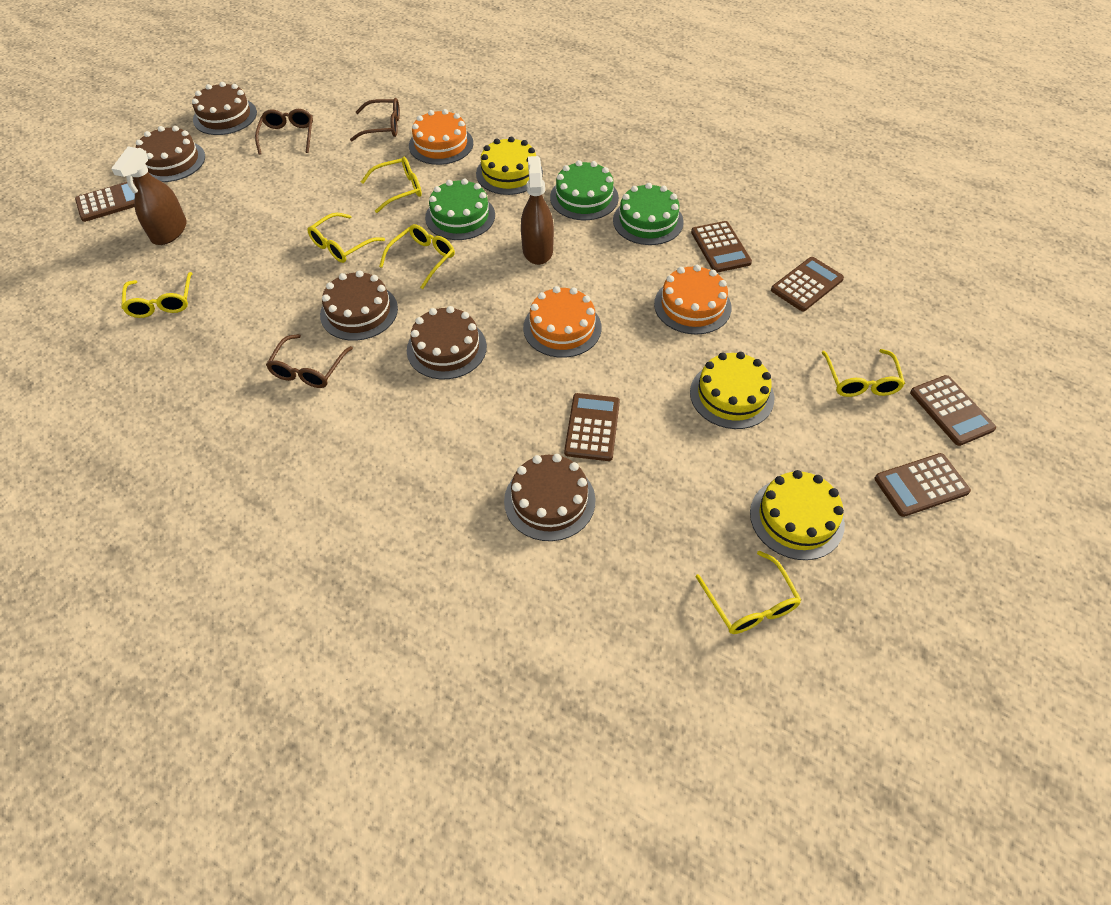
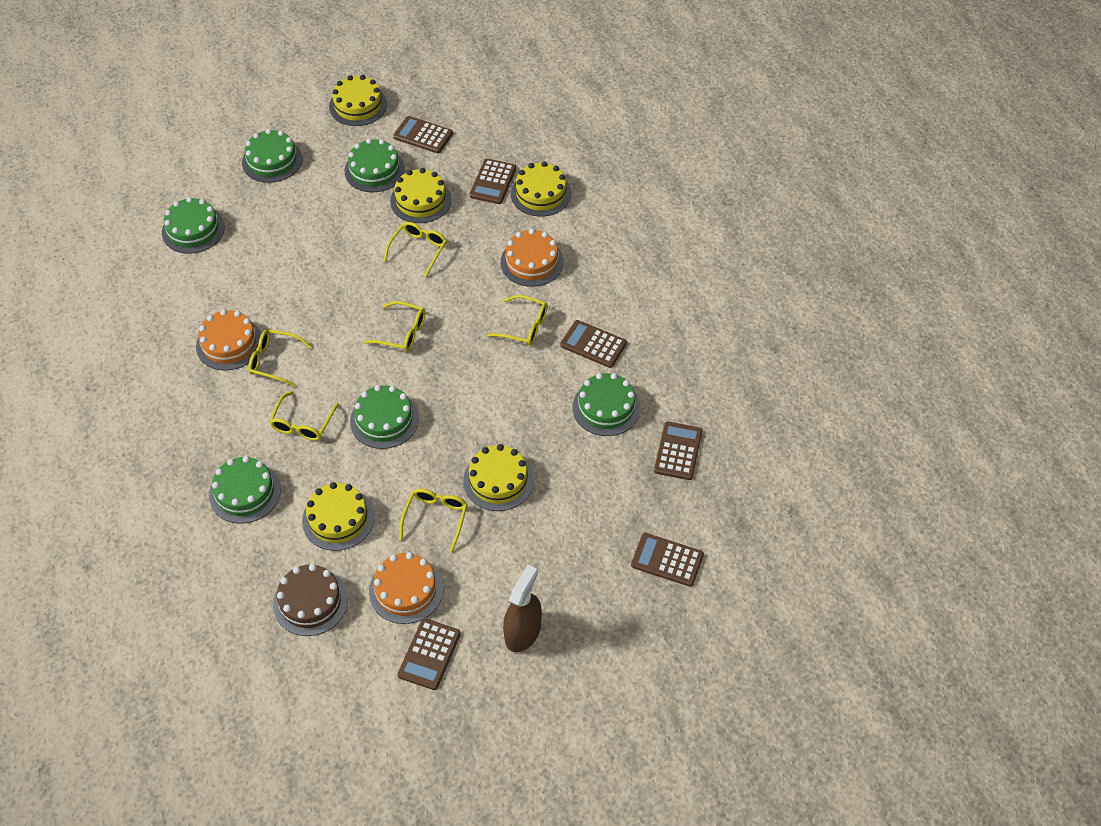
brown cake: 5 -> 1
brown glasses: 3 -> 0
brown spray bottle: 2 -> 1
green cake: 3 -> 6
yellow cake: 3 -> 5

